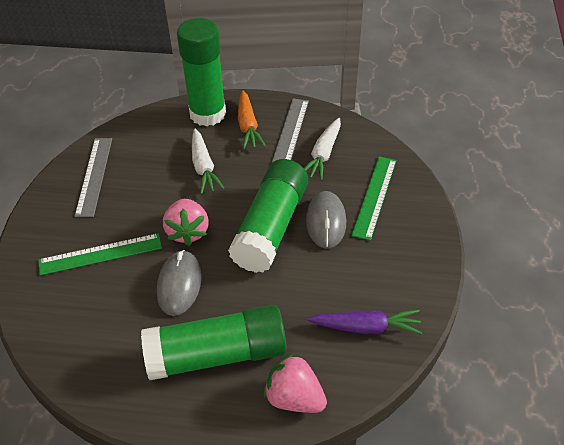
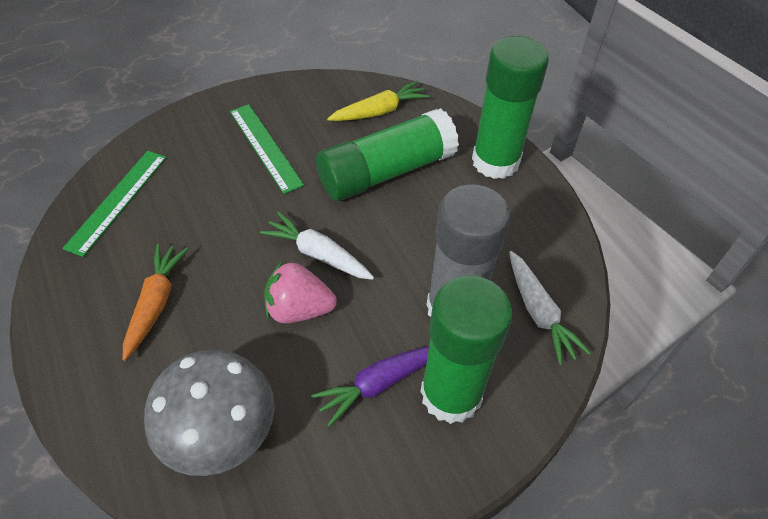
grey glue stick: 0 -> 1
grey mouse: 2 -> 0
grey mushroom: 0 -> 1
grey ruler: 2 -> 0
pink strawberry: 2 -> 1
yellow carrot: 0 -> 1

